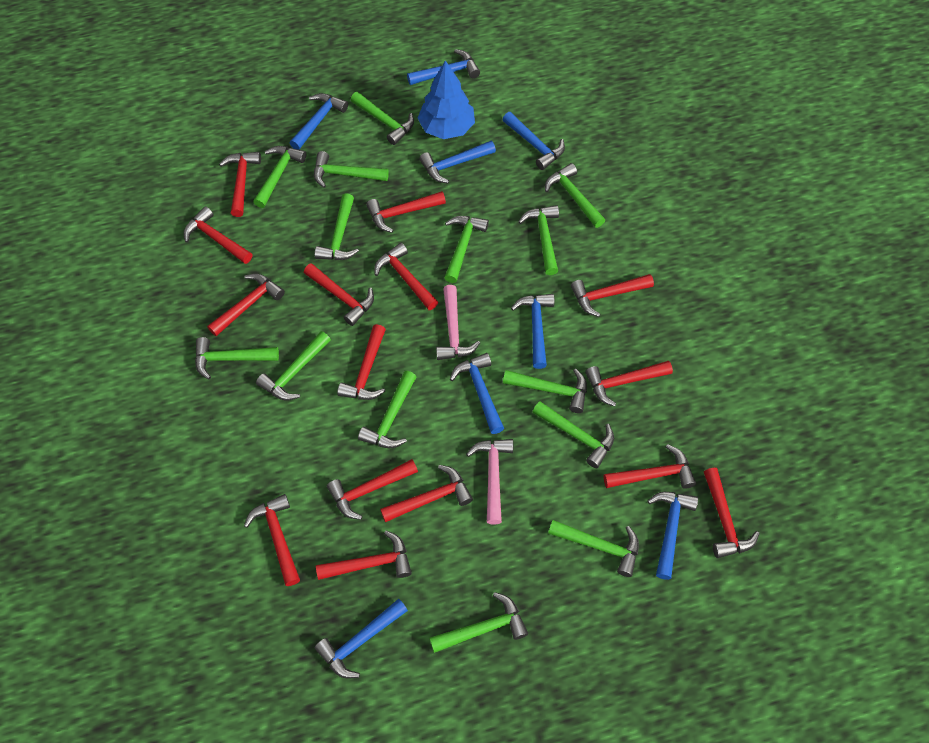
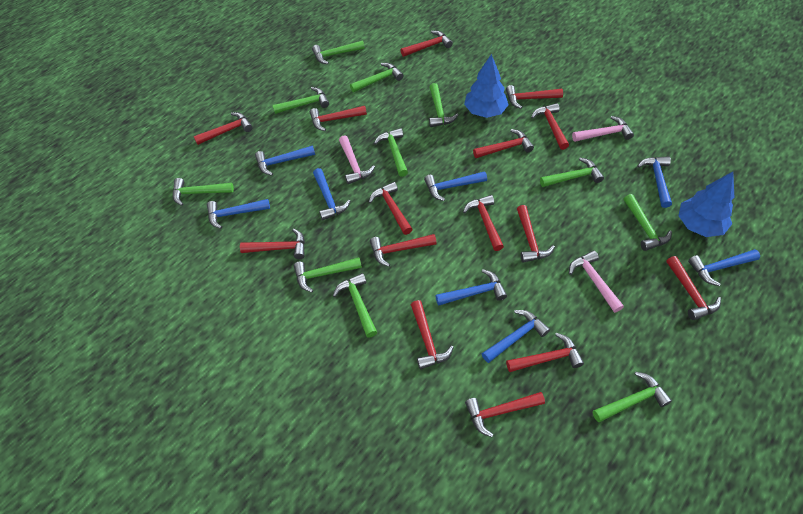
blue tree: 1 -> 2
green hammer: 14 -> 11
pink hammer: 2 -> 3

